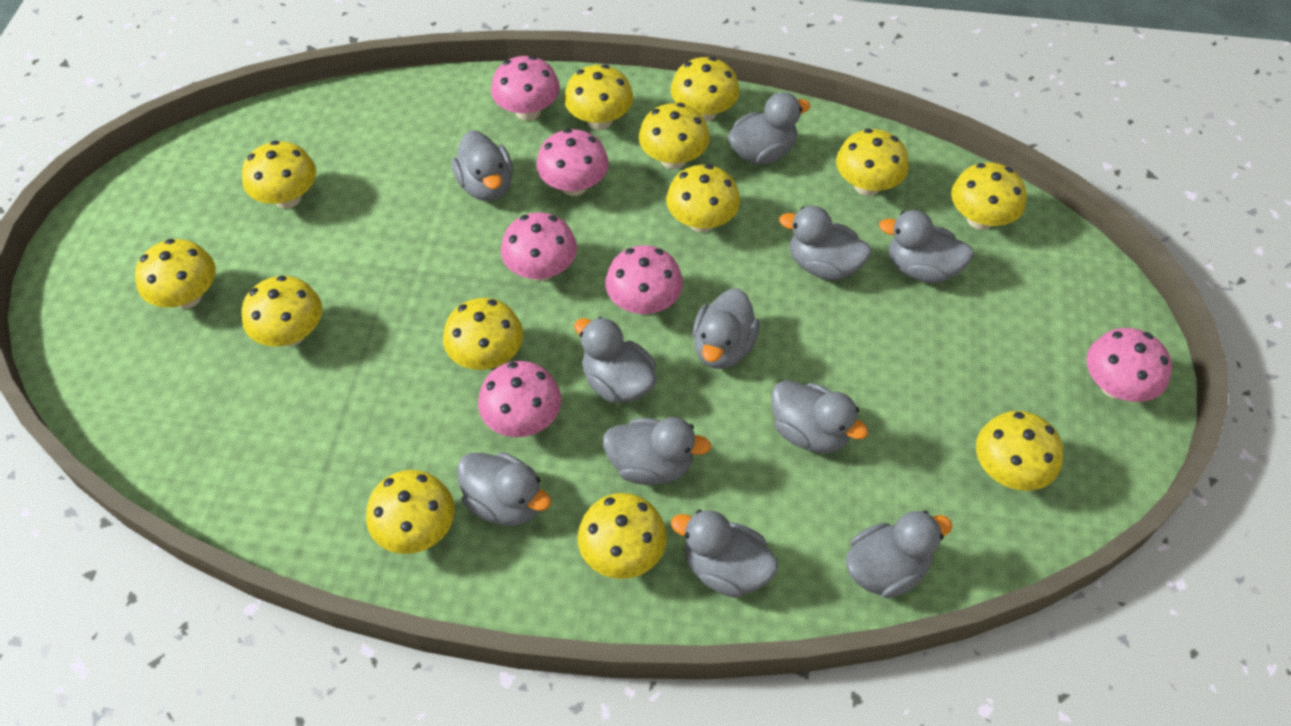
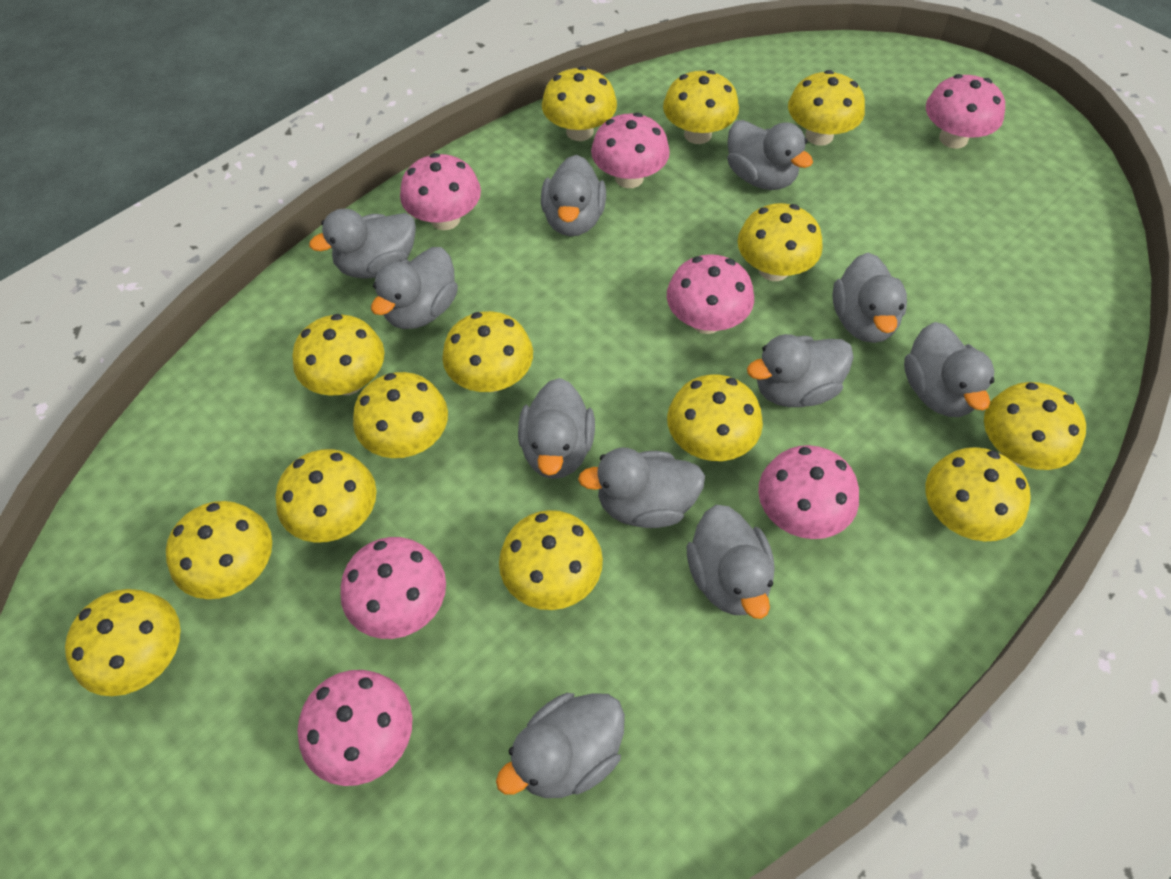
pink mushroom: 6 -> 7
yellow mushroom: 13 -> 14

